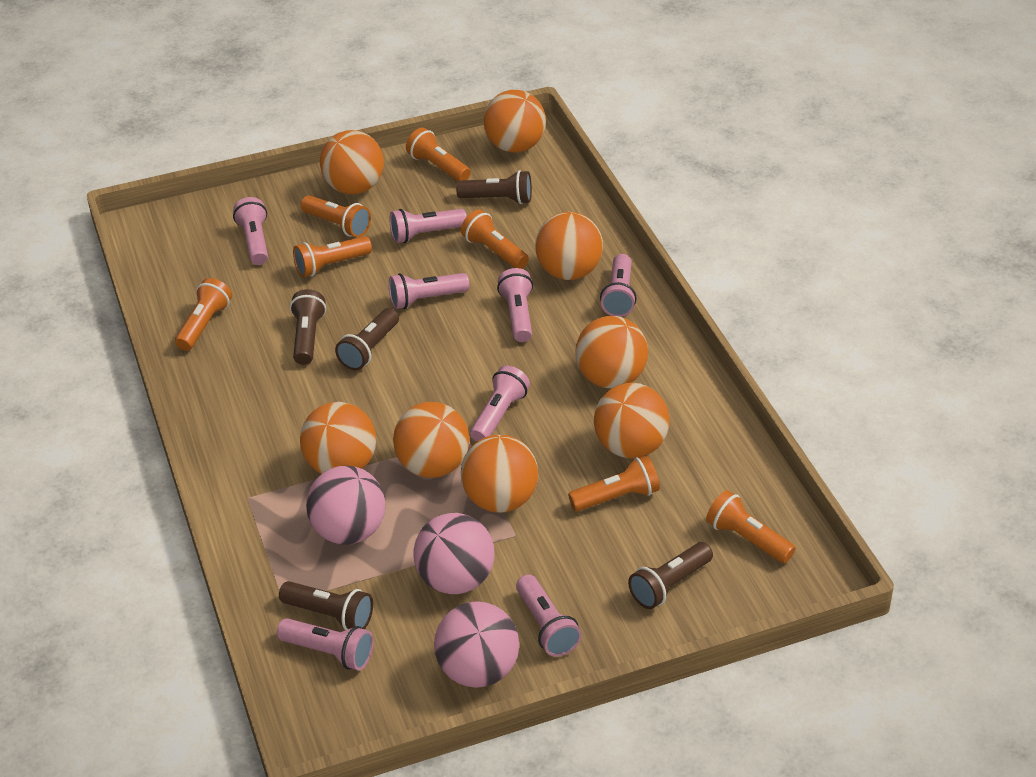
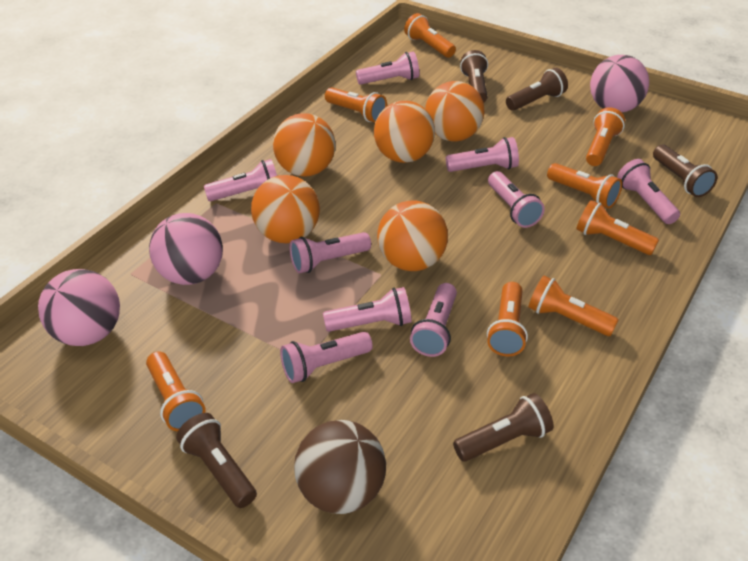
brown ball: 0 -> 1
orange ball: 8 -> 5
orange flashlight: 7 -> 8
pink flashlight: 8 -> 9

